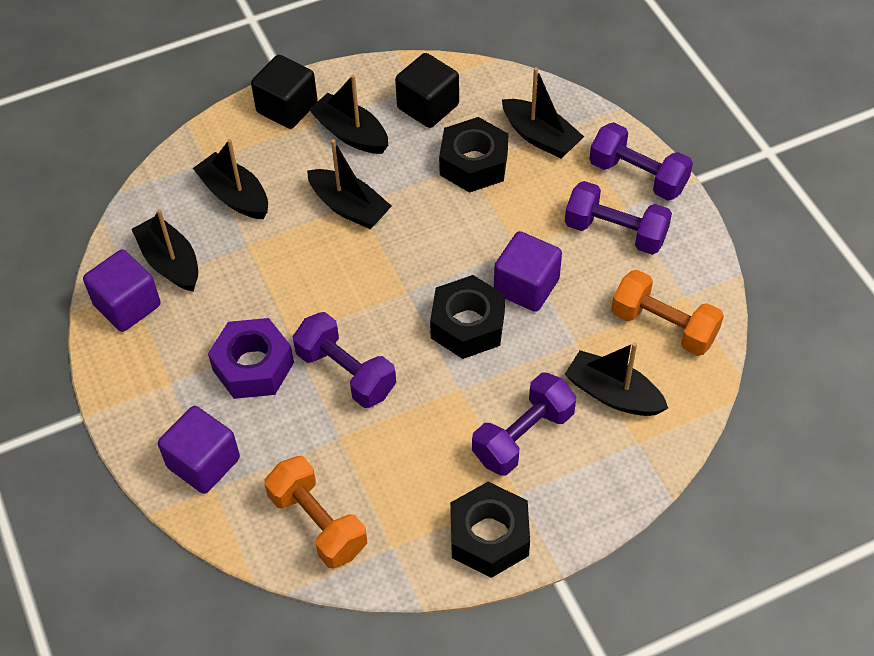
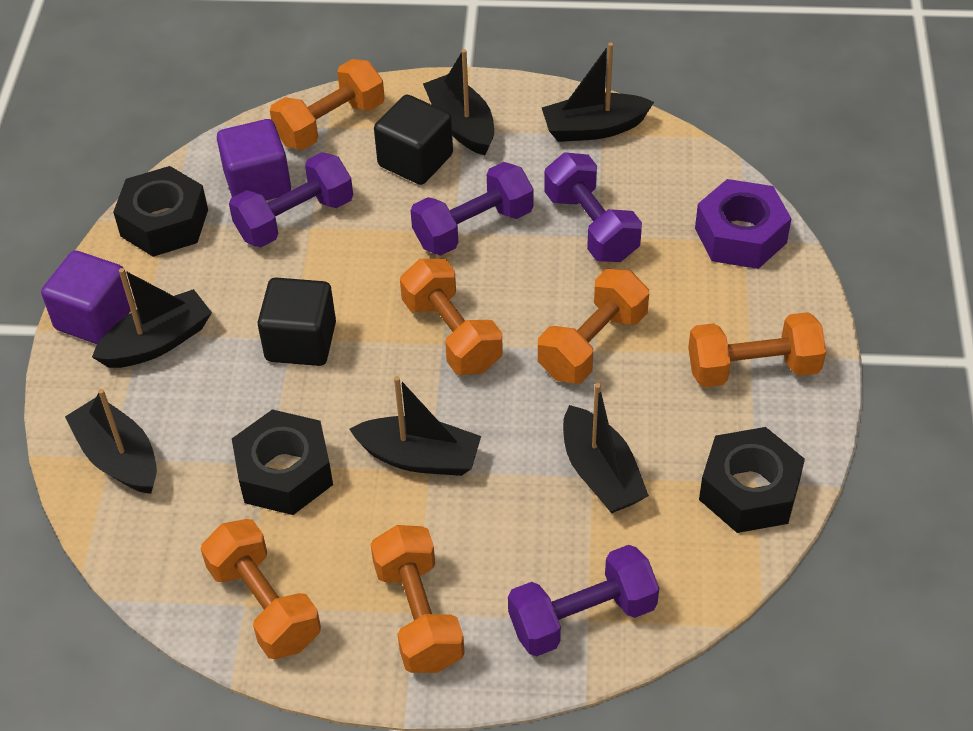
orange dumbbell: 2 -> 6
purple cube: 3 -> 2

